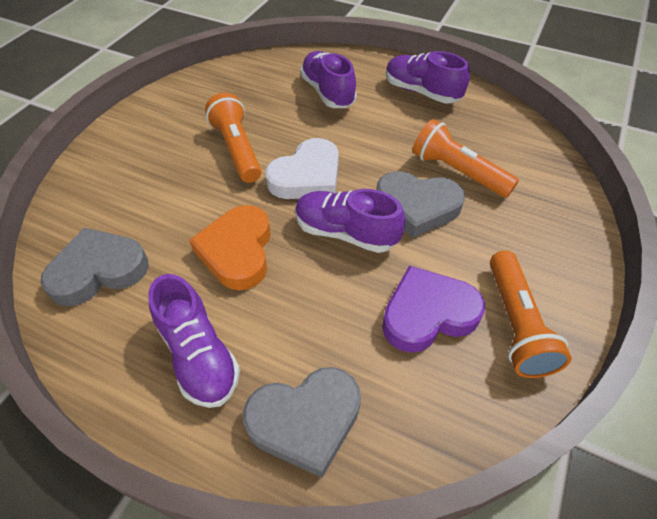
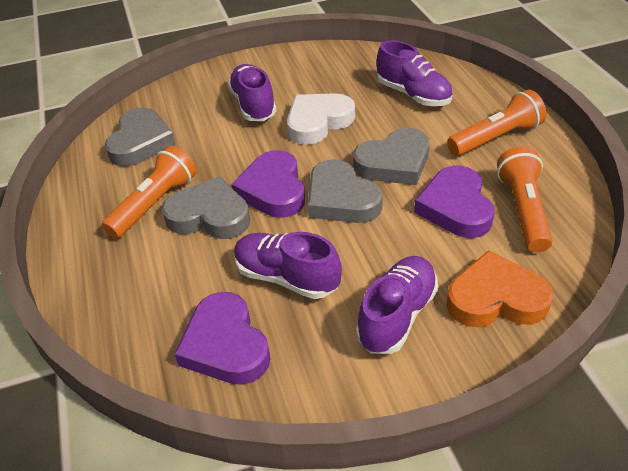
grey heart: 3 -> 4
purple heart: 1 -> 3

